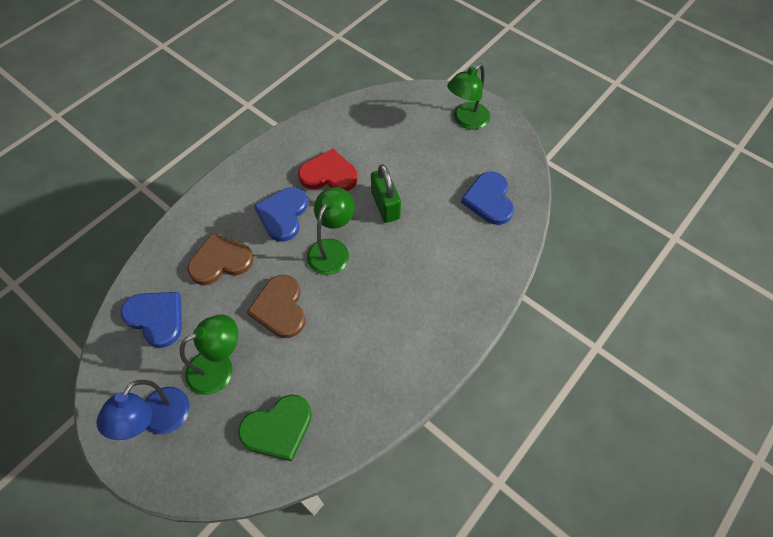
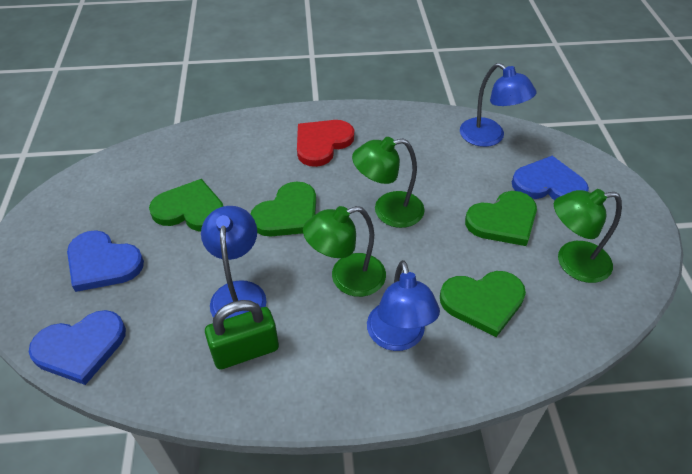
blue lamp: 1 -> 3
brown heart: 2 -> 0
green heart: 1 -> 4

